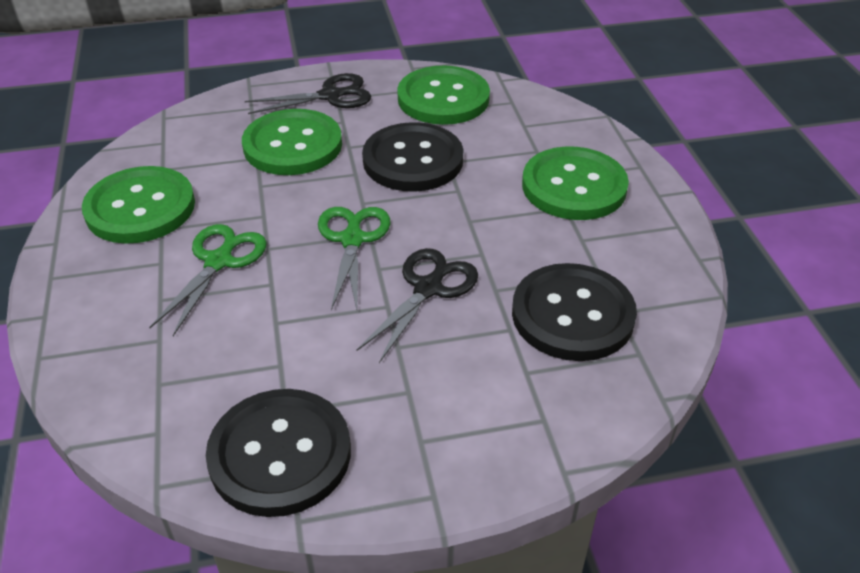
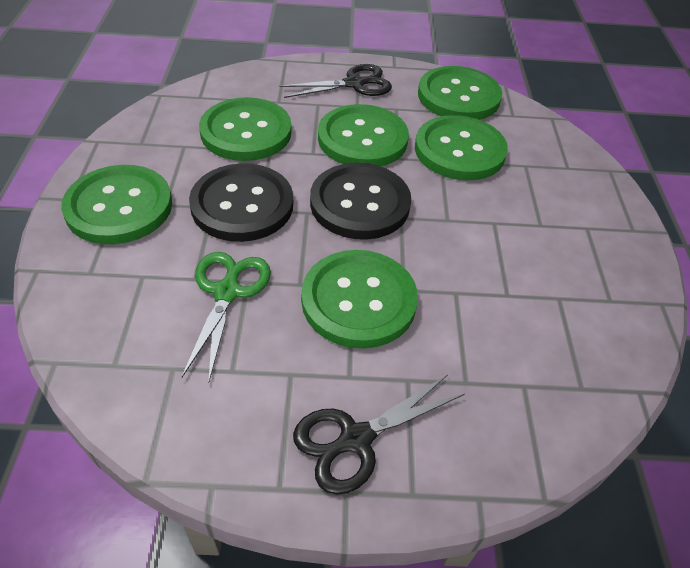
black button: 3 -> 2
green button: 4 -> 6
green scissors: 2 -> 1

